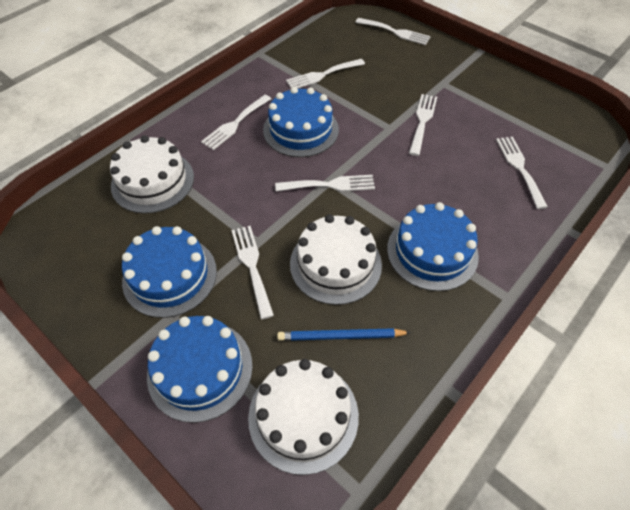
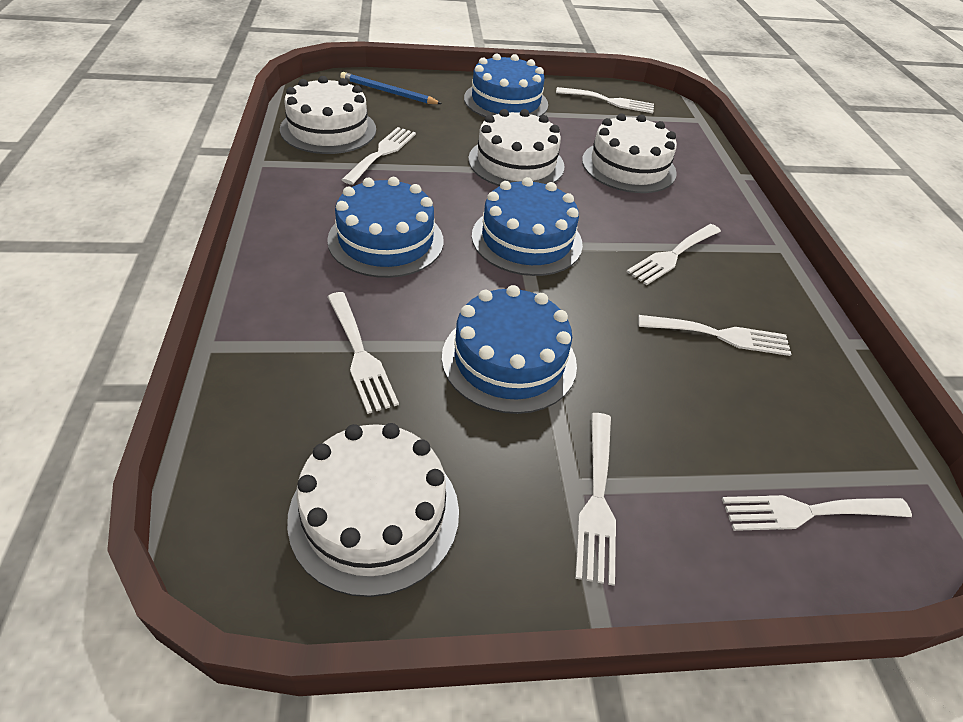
white cake: 3 -> 4

